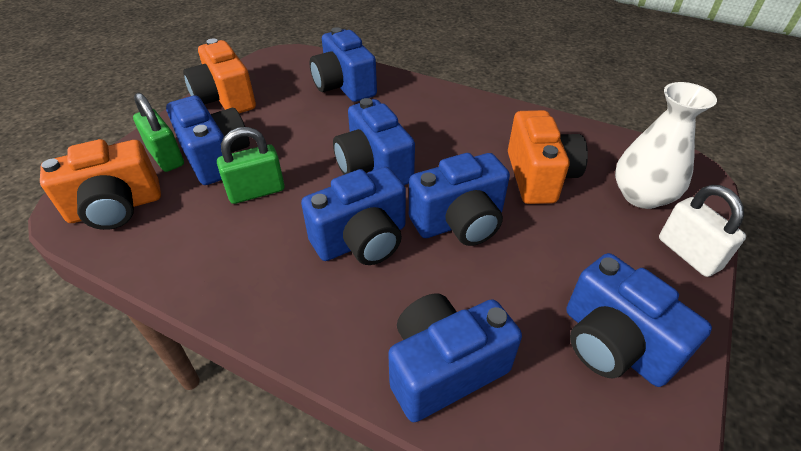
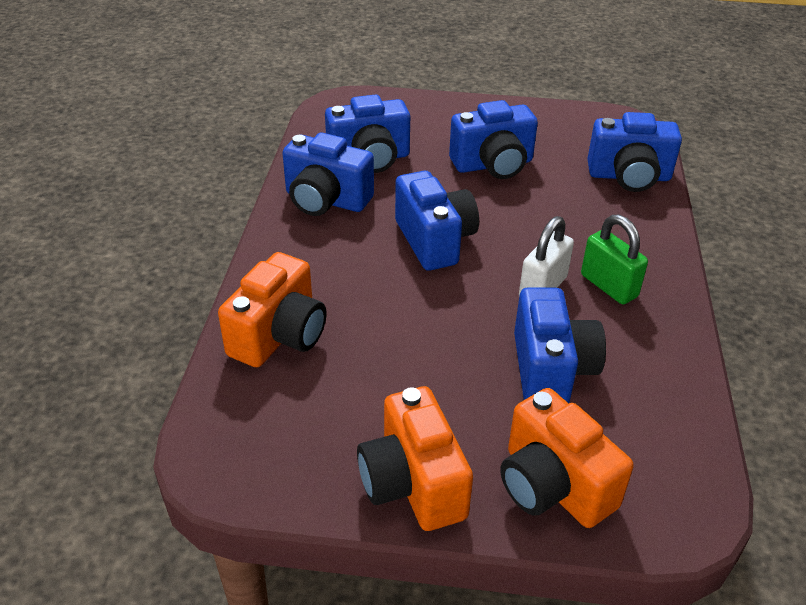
blue camera: 7 -> 6
green padlock: 2 -> 1
white vase: 1 -> 0

